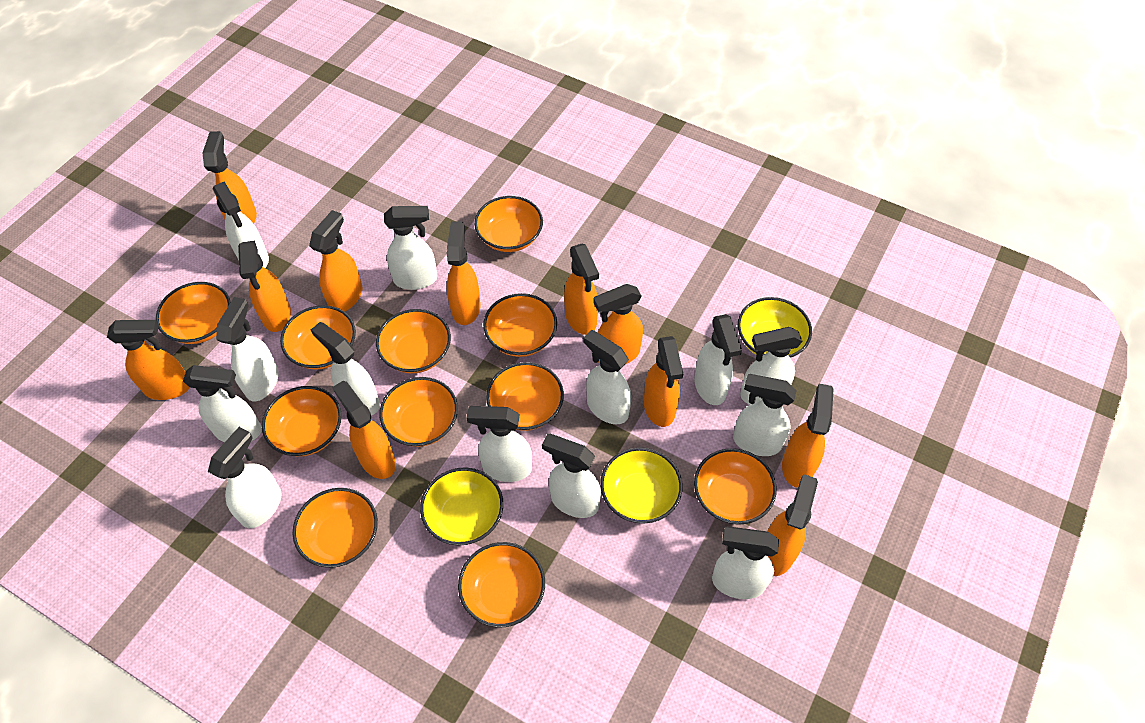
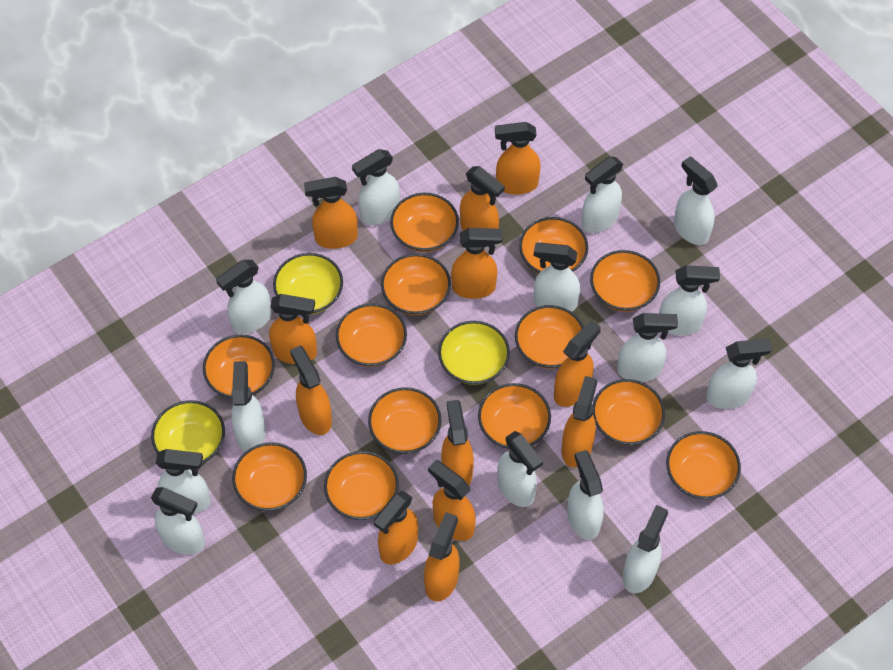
orange bowl: 11 -> 13
orange spray bottle: 11 -> 12
white spray bottle: 13 -> 14

